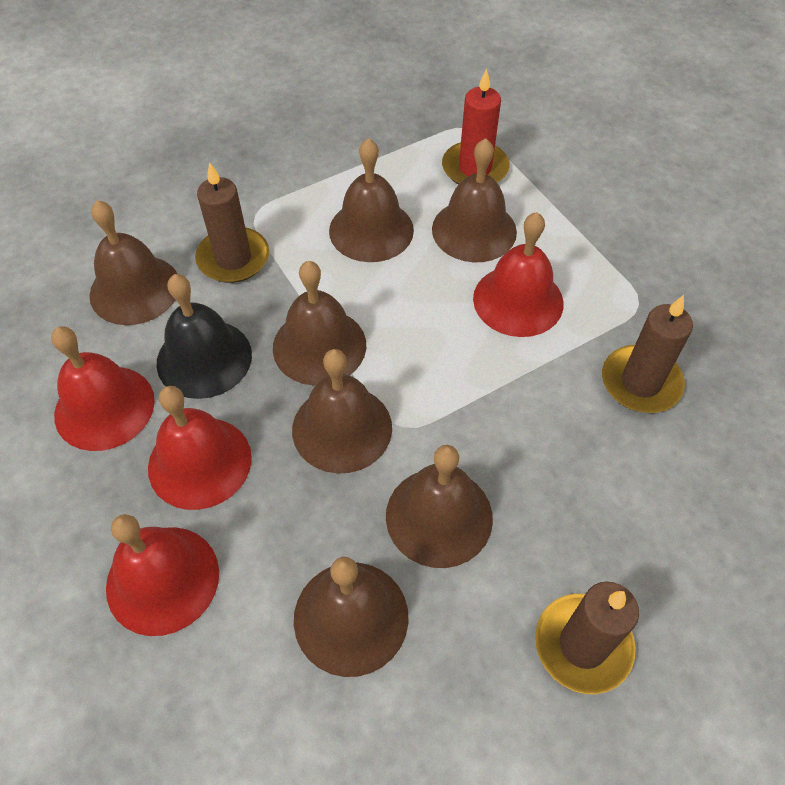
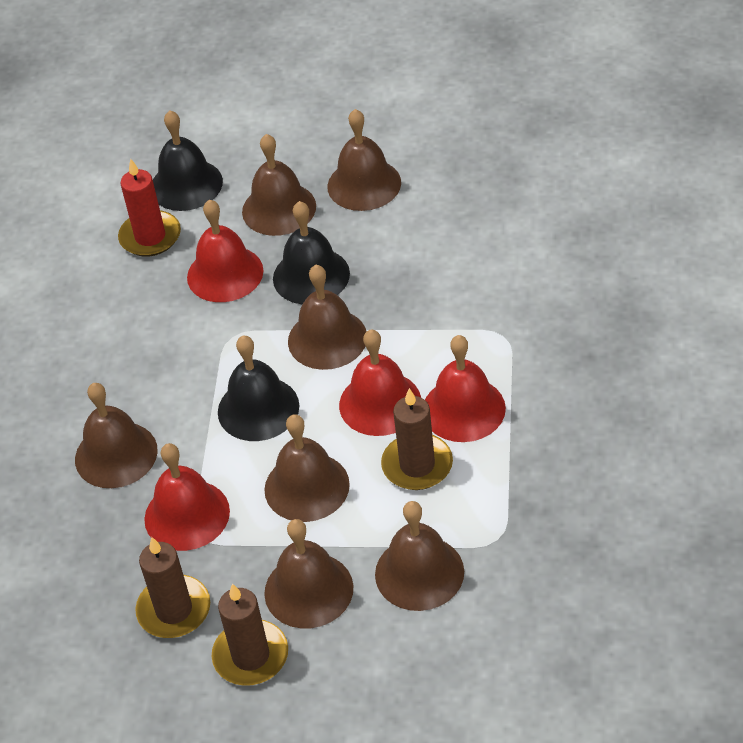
black bell: 1 -> 3

